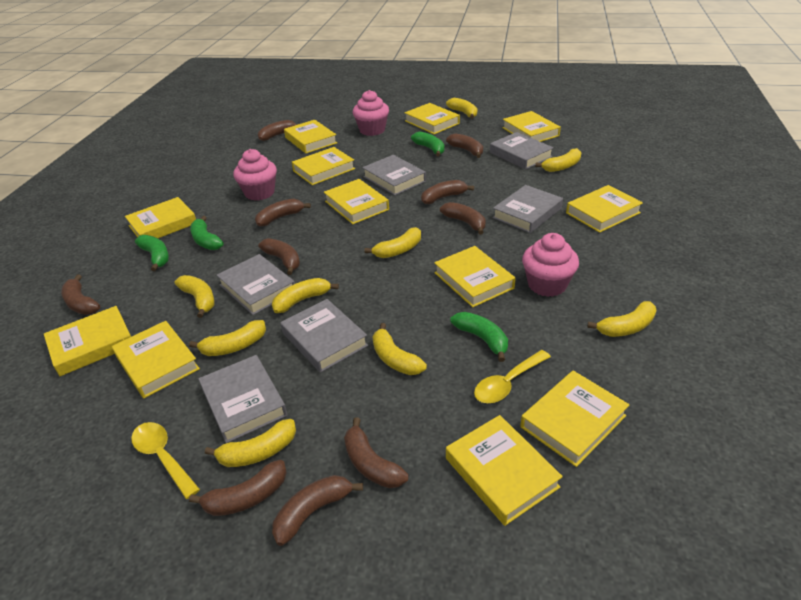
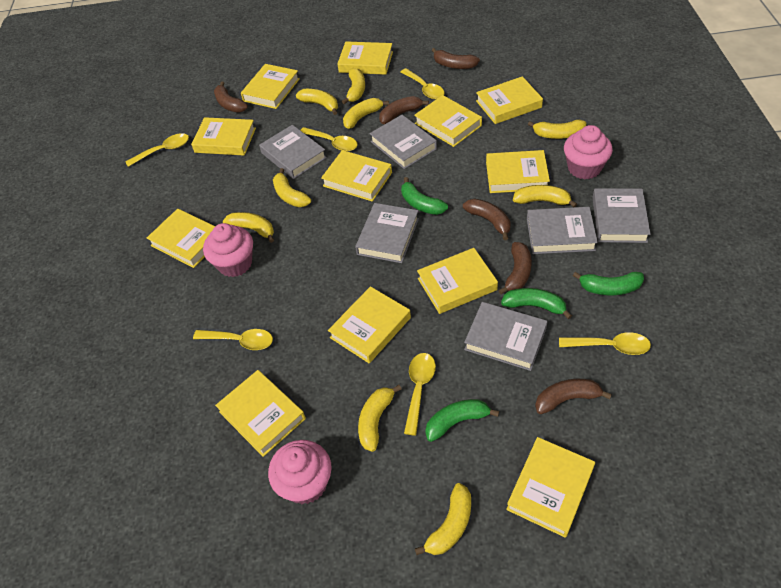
brown banana: 10 -> 6
yellow spoon: 2 -> 6

